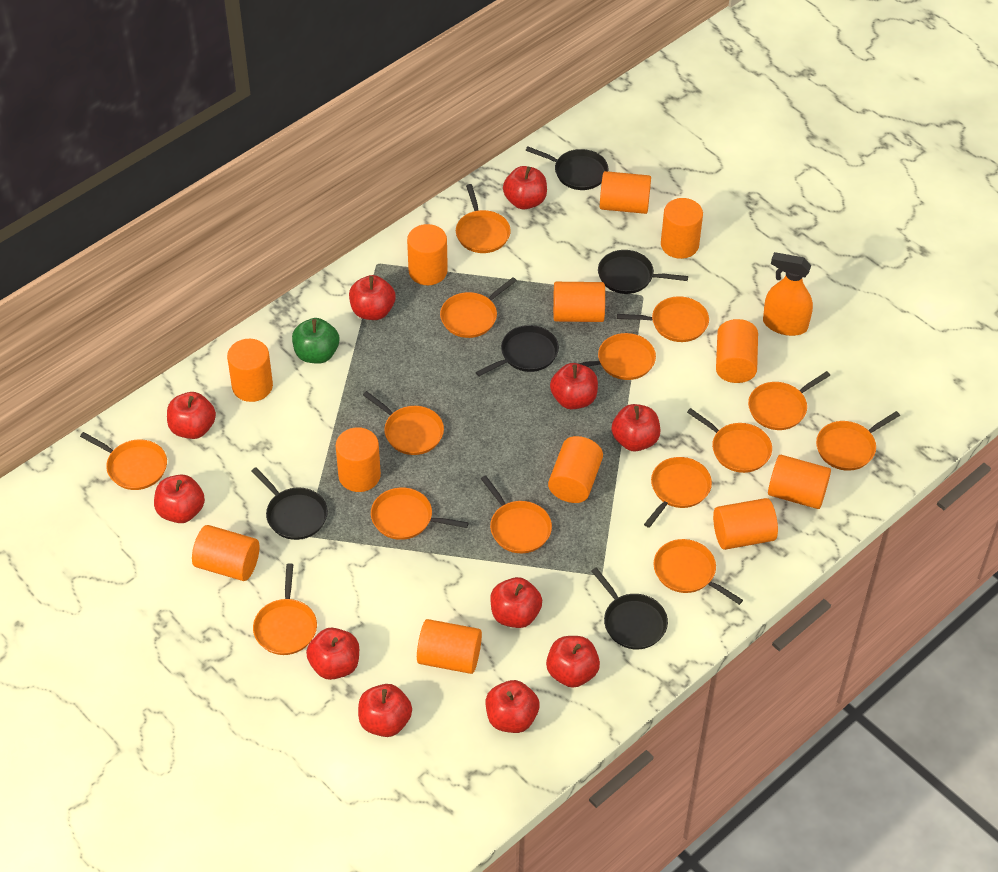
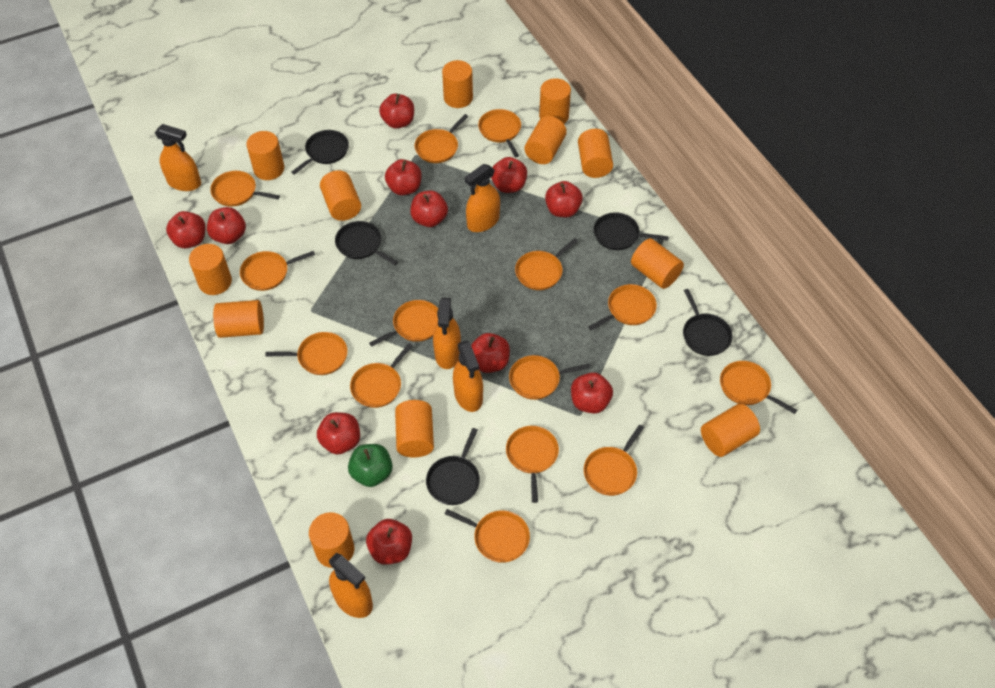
orange spray bottle: 1 -> 5

